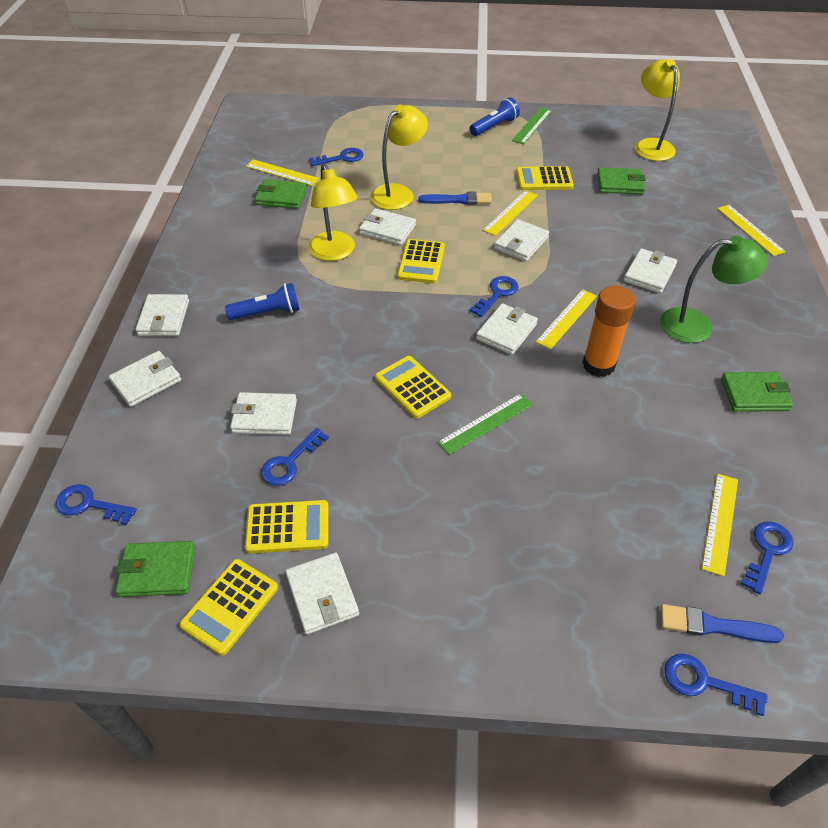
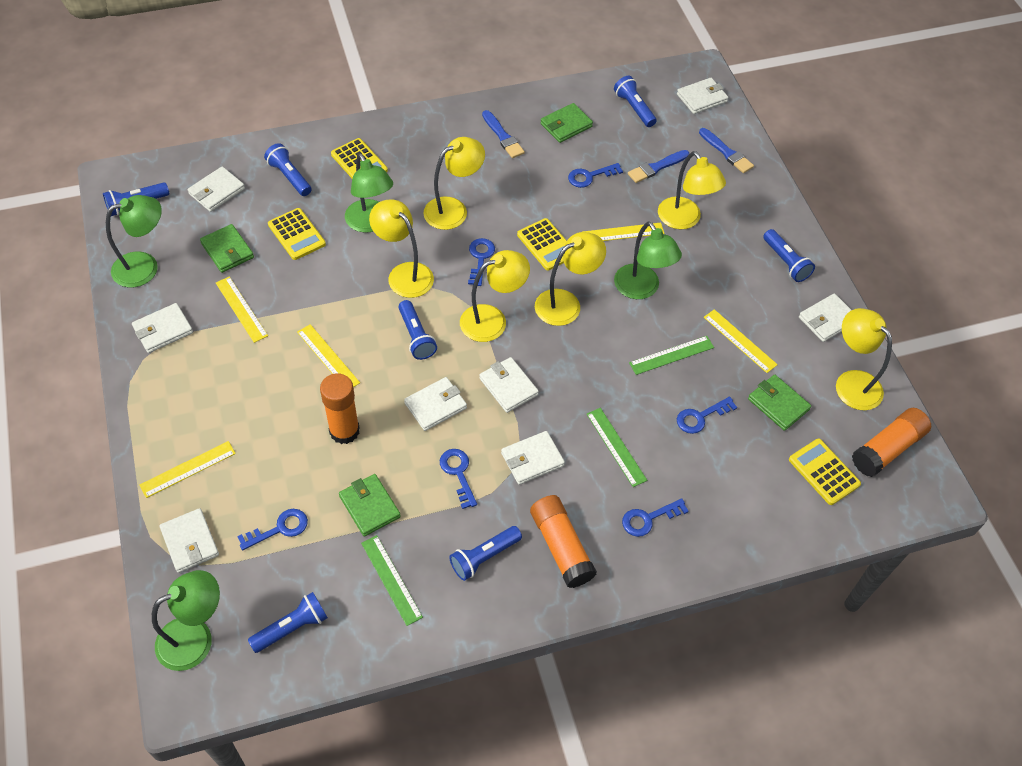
blue brush: 2 -> 3
blue flashlight: 2 -> 7
green lamp: 1 -> 4
green ruler: 2 -> 3
orange glue stick: 1 -> 3
yellow calculator: 5 -> 4
yellow lamp: 3 -> 6

